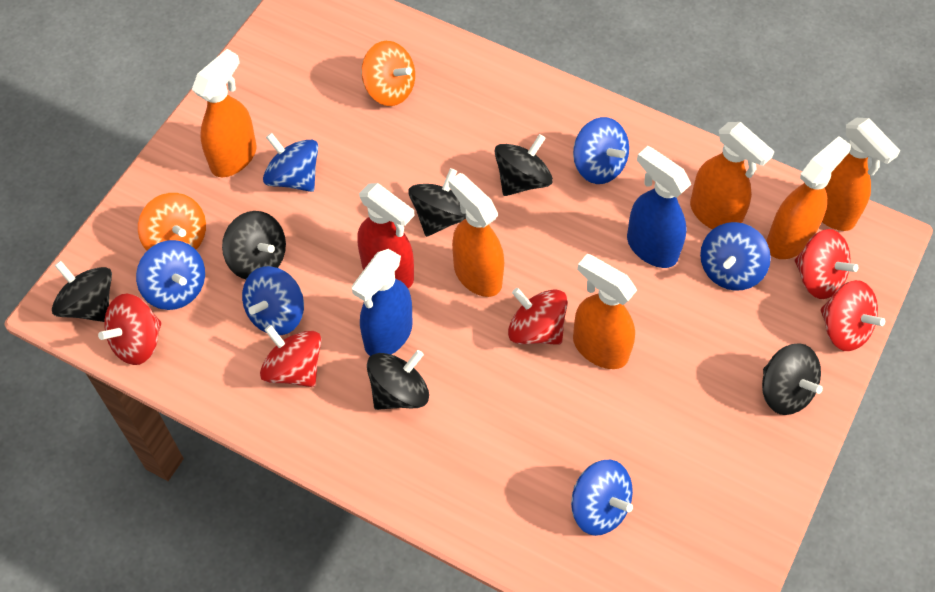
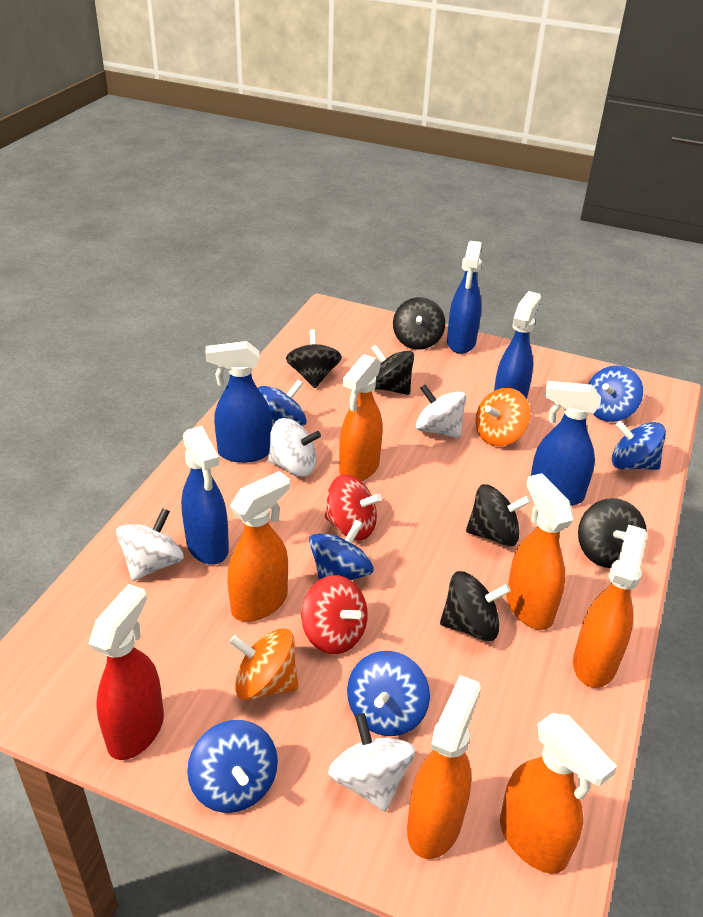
blue spray bottle: 2 -> 5
red spinning top: 5 -> 2
white spinning top: 0 -> 4

